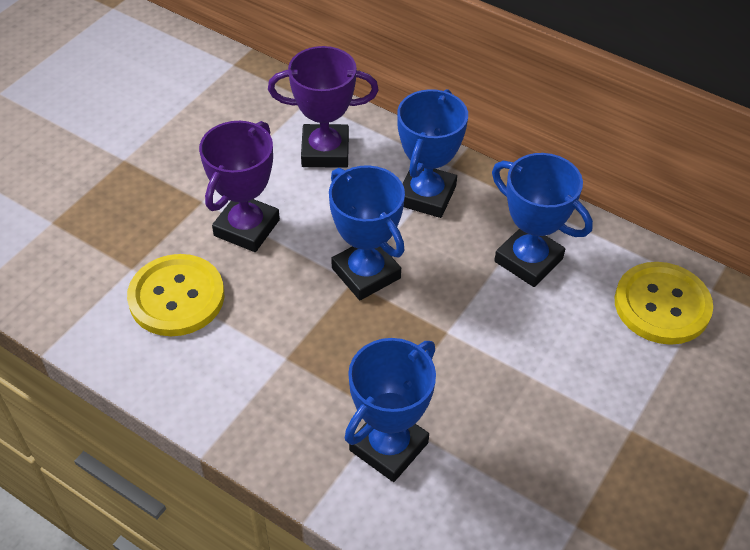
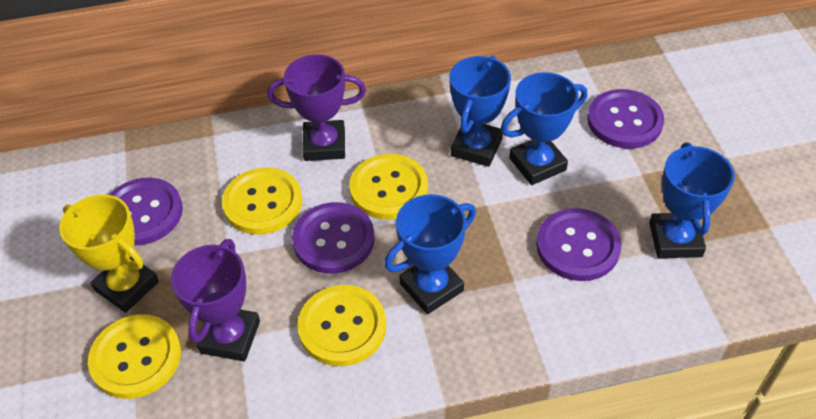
purple button: 0 -> 4
yellow button: 2 -> 4
yellow trophy: 0 -> 1

